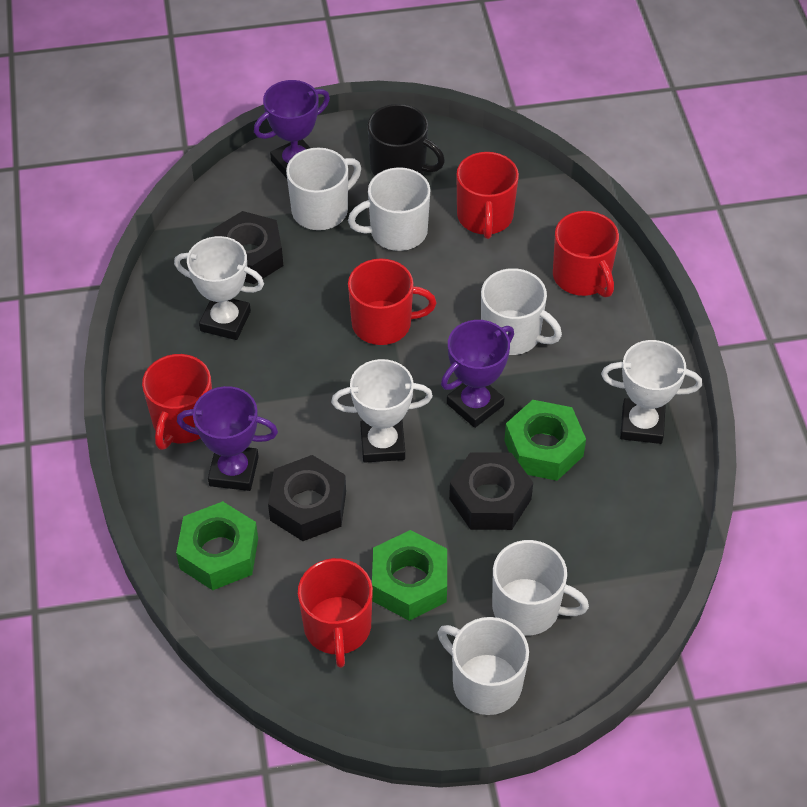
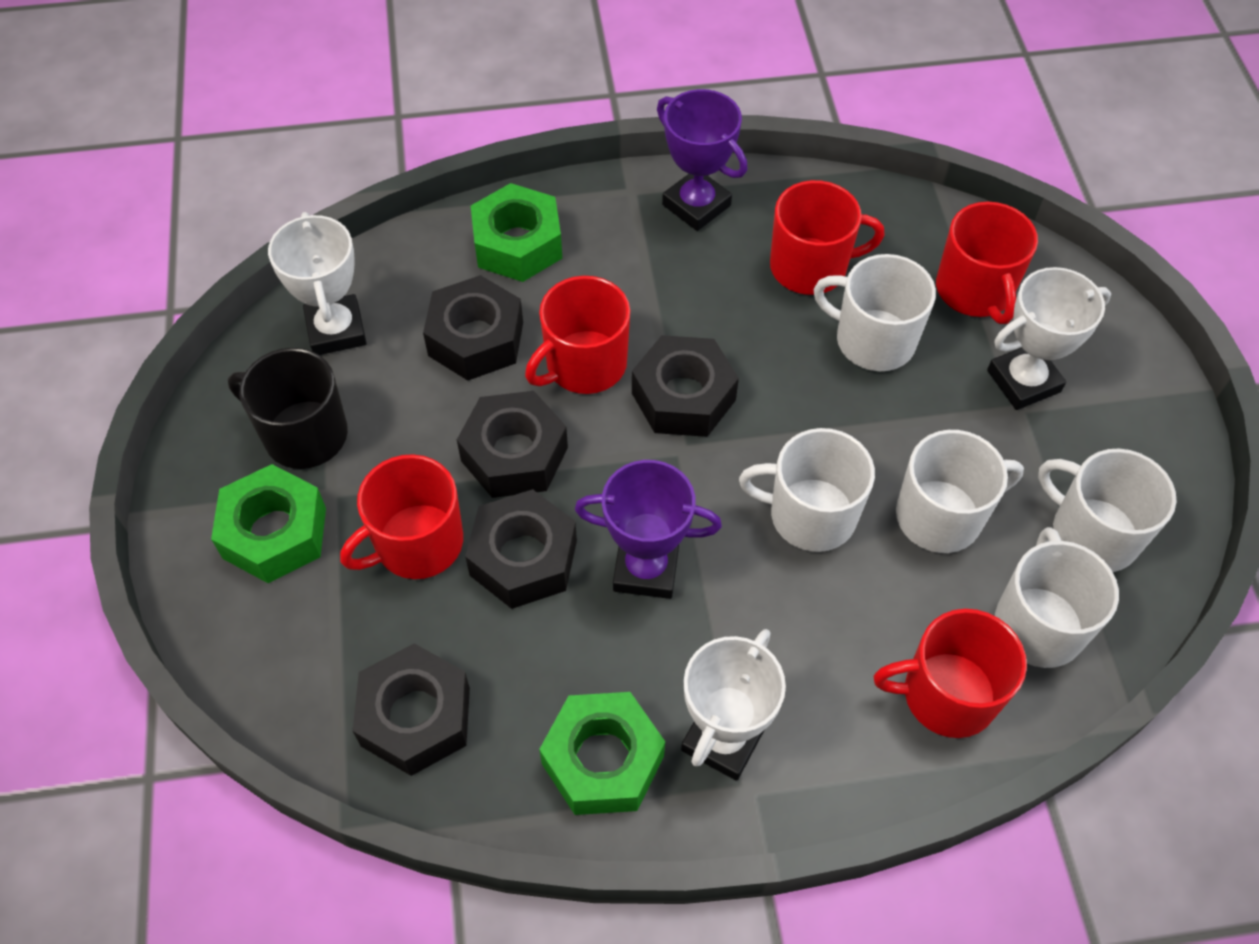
black nut: 3 -> 5
purple trophy: 3 -> 2

